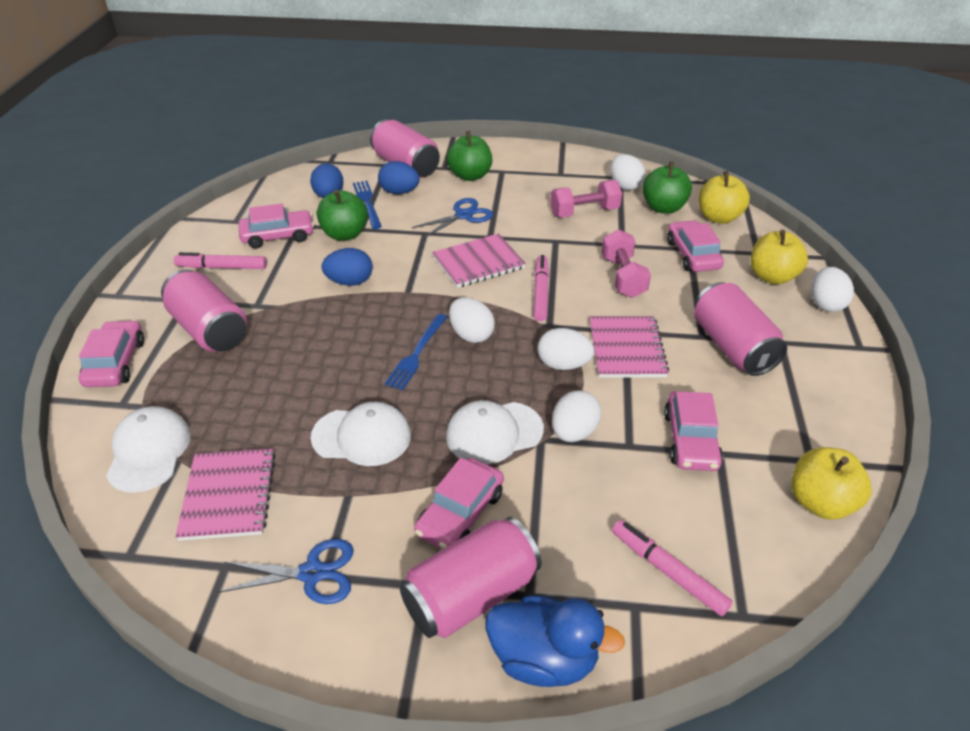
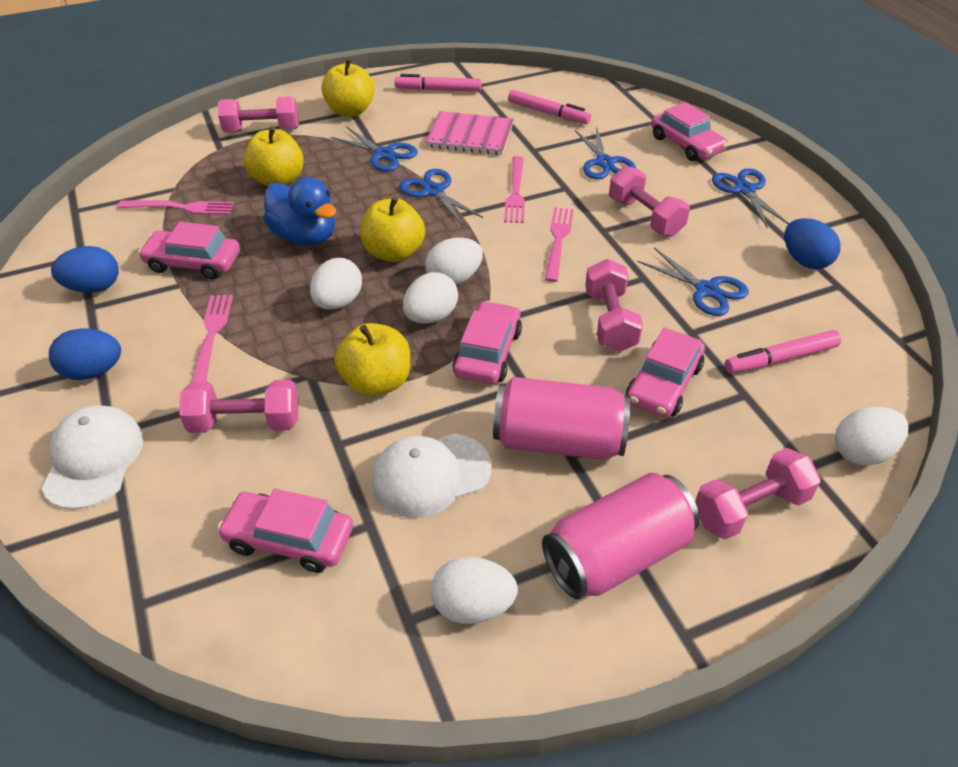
blue fork: 2 -> 0
blue scissors: 2 -> 5
green apple: 3 -> 0
pink can: 4 -> 2
pink dumbbell: 2 -> 5
pink fork: 0 -> 4
pink notebook: 3 -> 1
white cap: 3 -> 2
yellow apple: 3 -> 4

